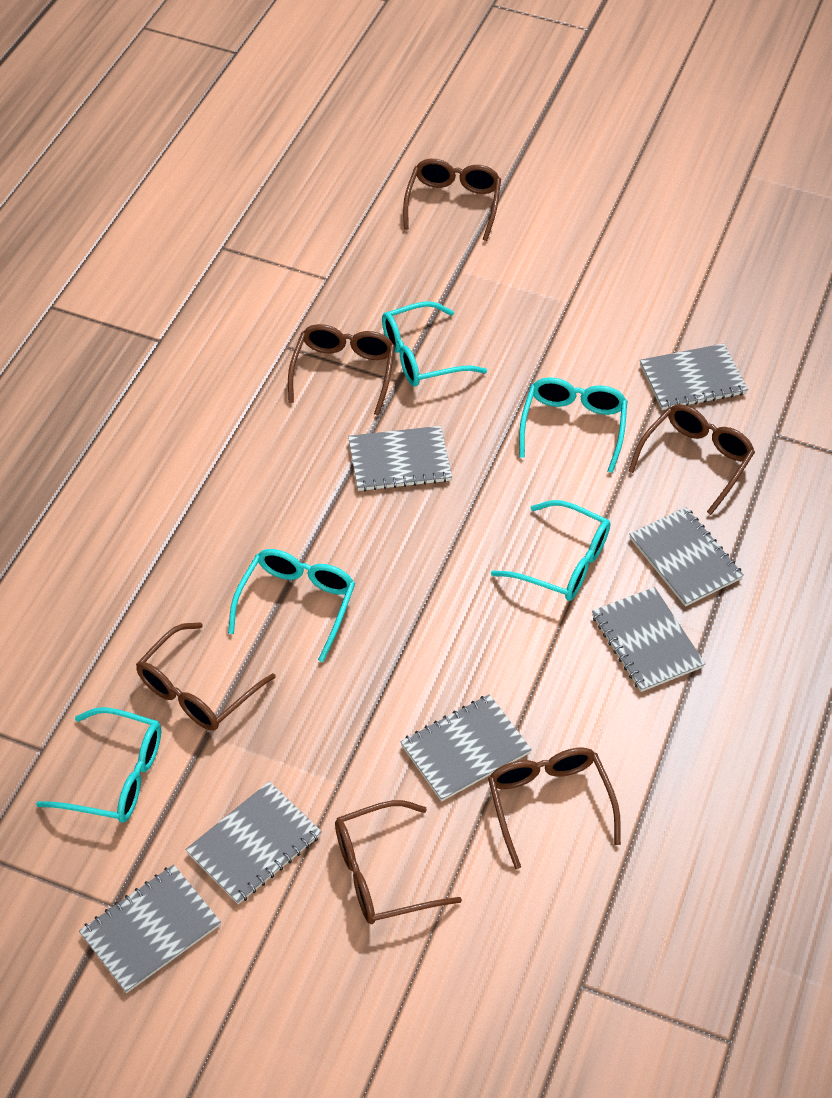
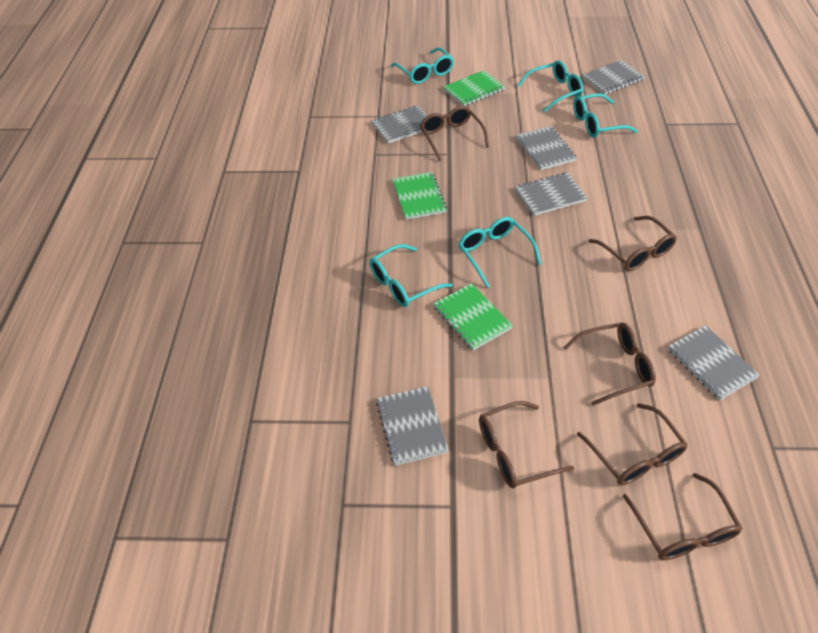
green notebook: 0 -> 3
grey notebook: 7 -> 6

